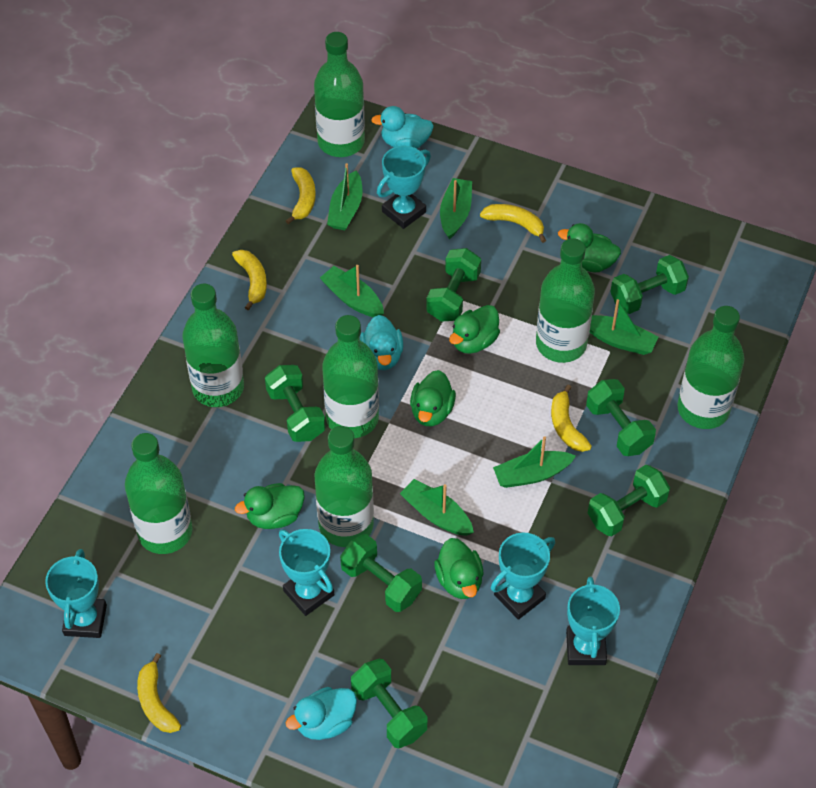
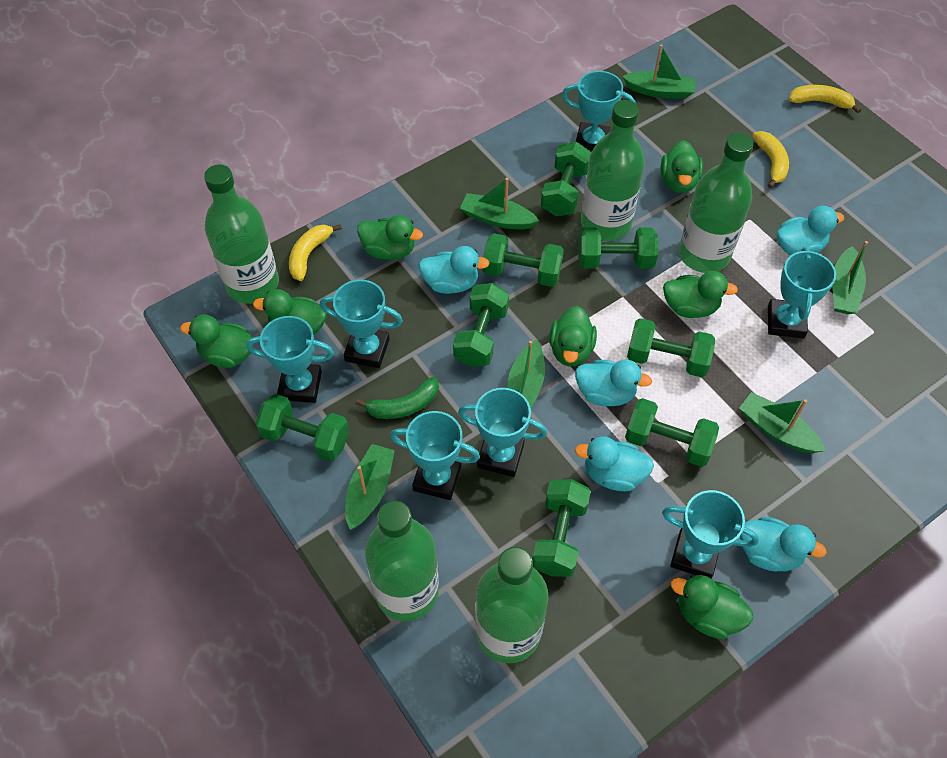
green banana: 0 -> 1
green bottle: 7 -> 5
green duck: 5 -> 7
green dumbbell: 7 -> 8
turquoise duck: 3 -> 5
turquoise trophy: 5 -> 7
yellow banana: 5 -> 3

